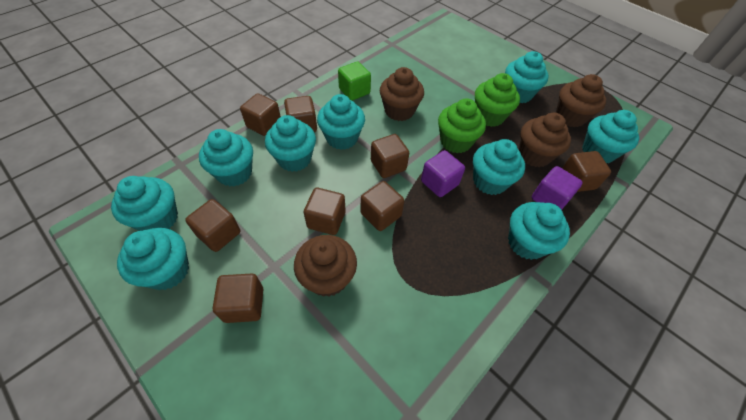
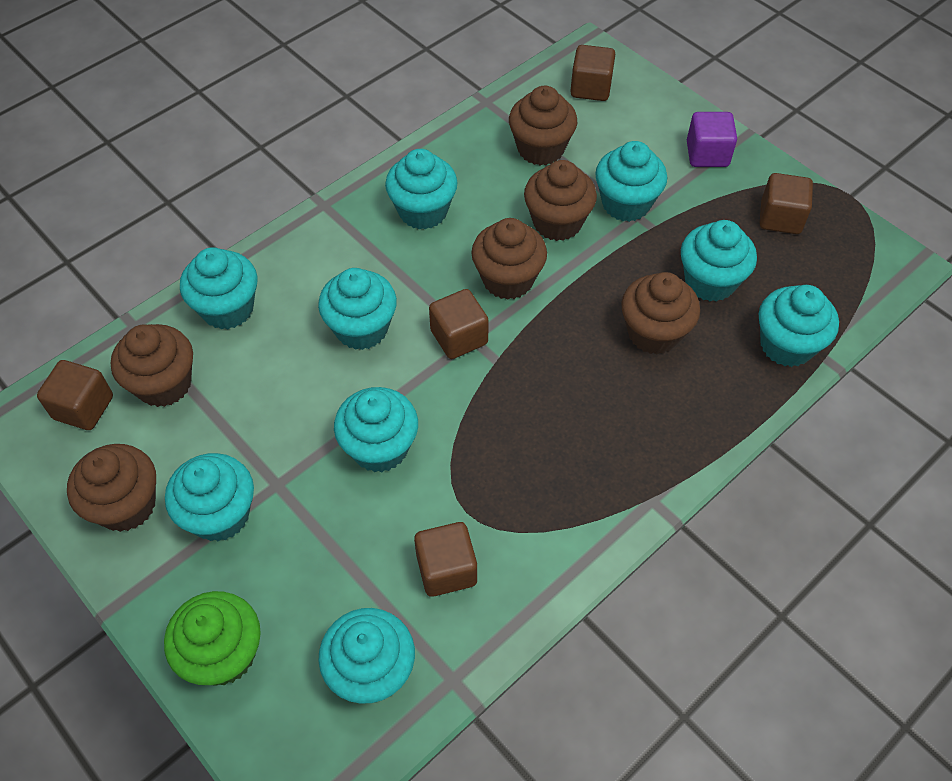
brown cube: 8 -> 5
brown cupcake: 4 -> 6
green cube: 1 -> 0
green cupcake: 2 -> 1
purple cube: 2 -> 1

